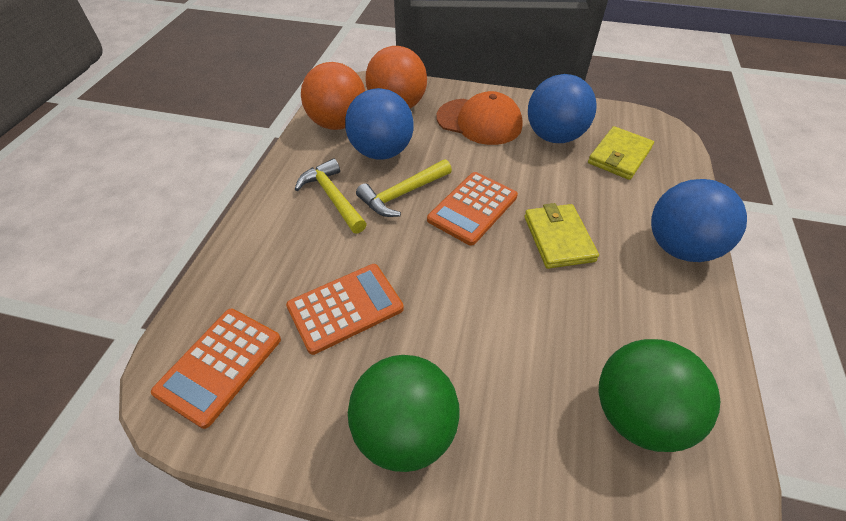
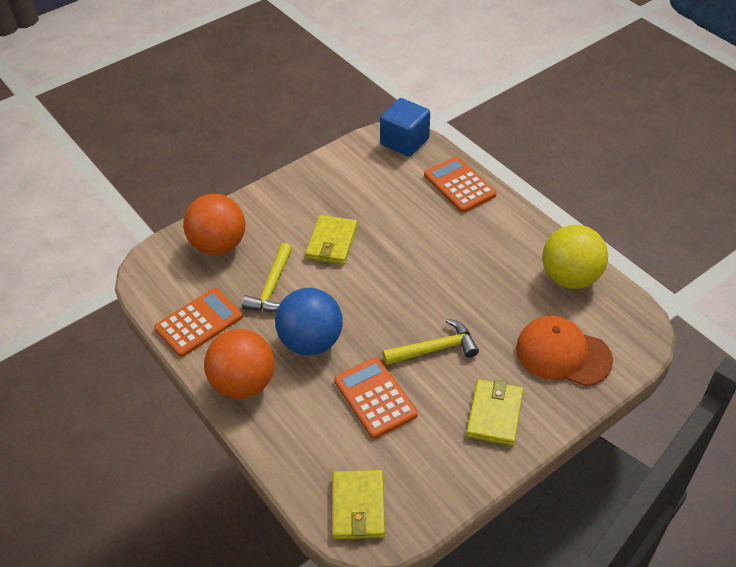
blue ball: 3 -> 1
blue cube: 0 -> 1
green ball: 2 -> 0
yellow ball: 0 -> 1
yellow wallet: 2 -> 3

